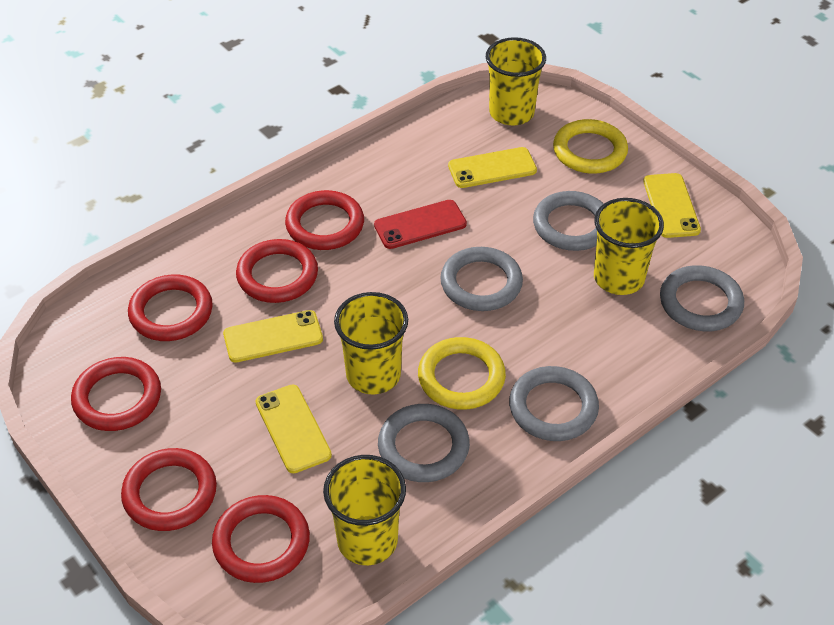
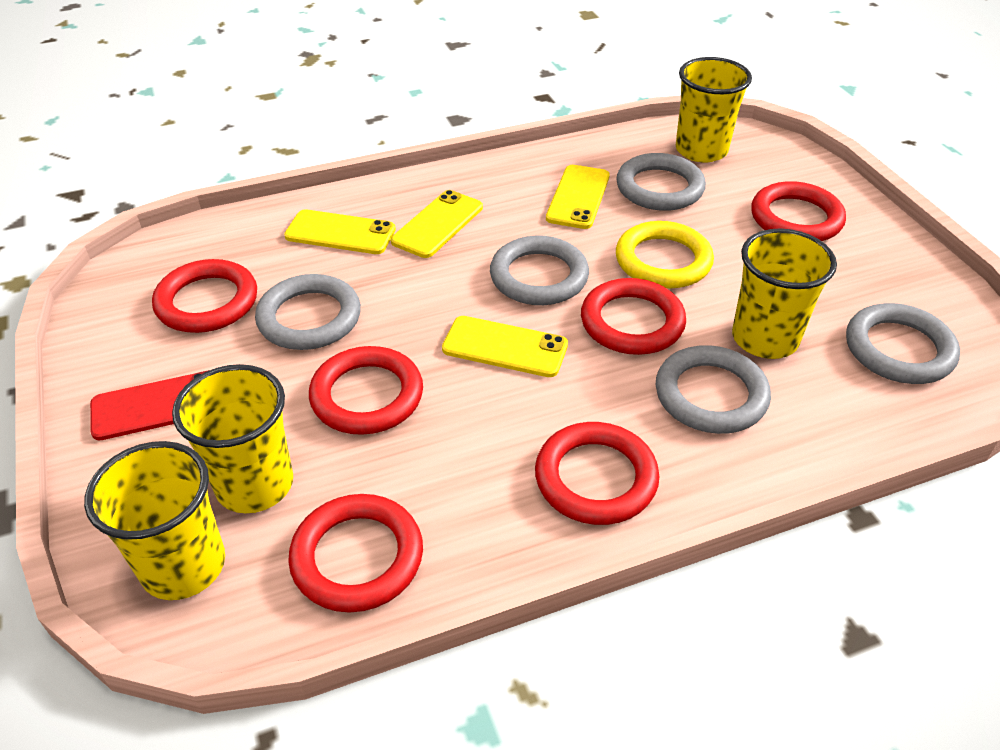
yellow ring: 2 -> 1

